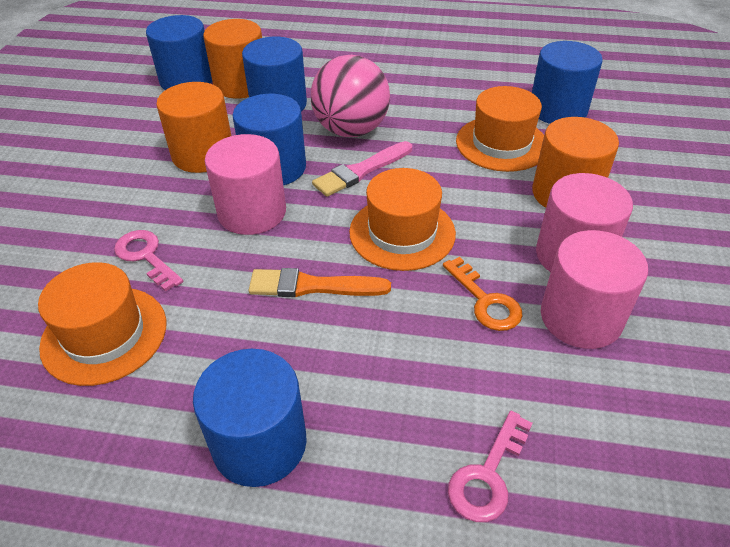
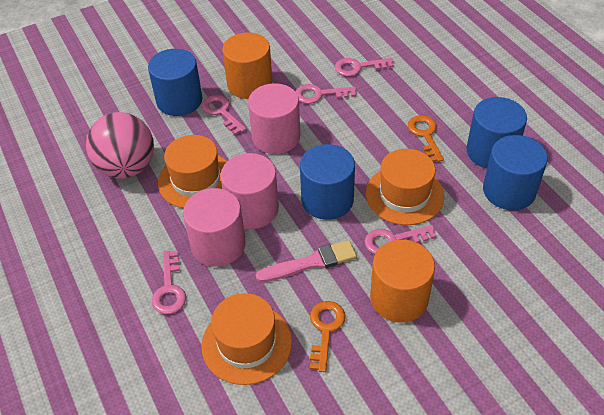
blue cylinder: 5 -> 4
orange brush: 1 -> 0
orange cylinder: 3 -> 2
orange key: 1 -> 2
pink key: 2 -> 5

